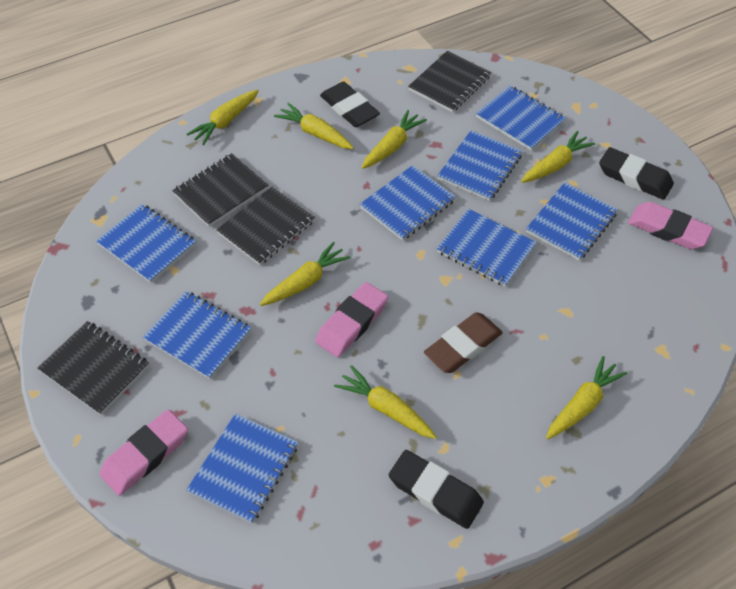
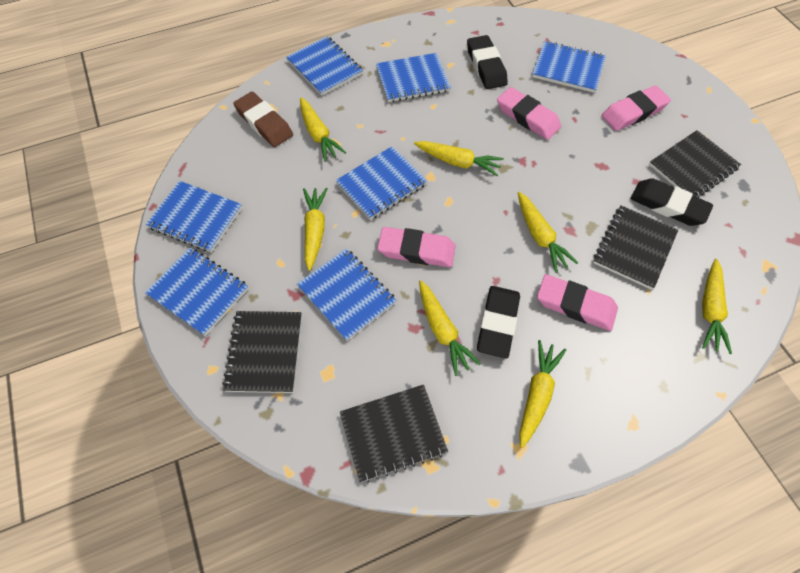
blue notebook: 8 -> 7
pink eraser: 3 -> 4

